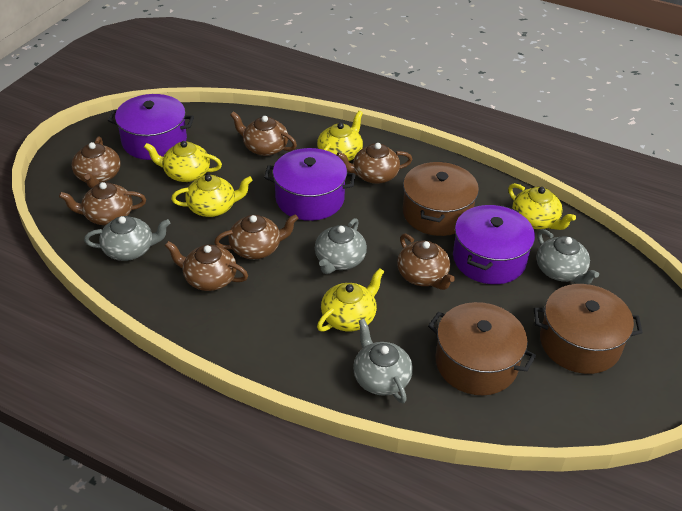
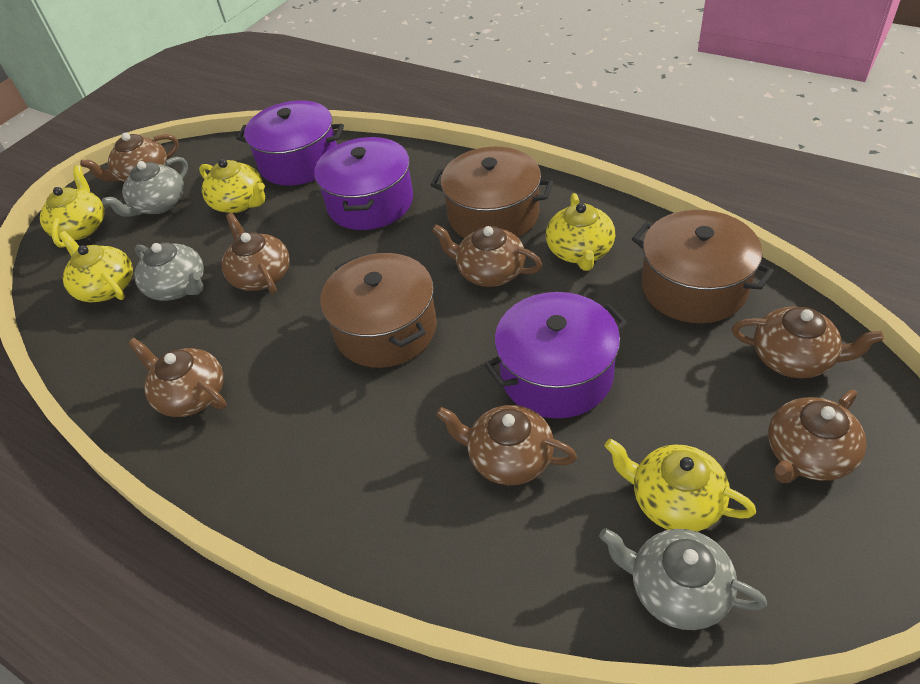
grey teapot: 4 -> 3

